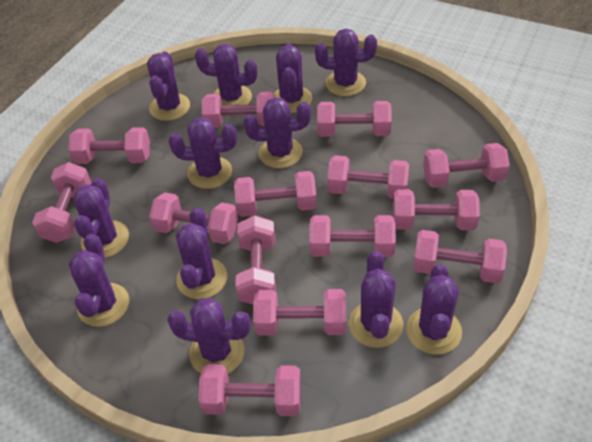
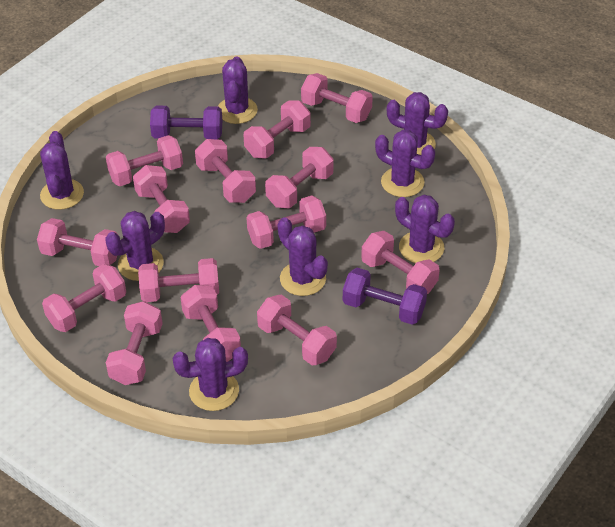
purple cactus: 12 -> 8
purple dumbbell: 0 -> 2

